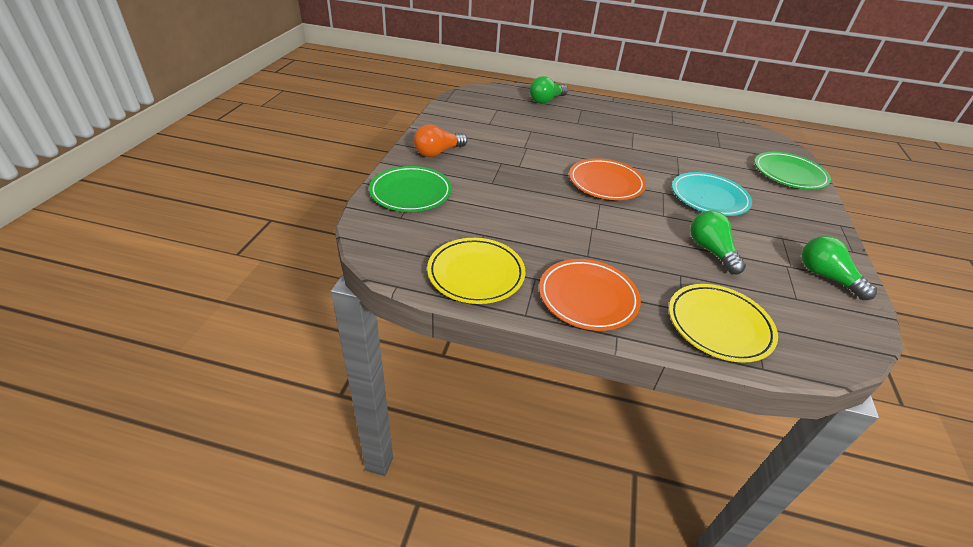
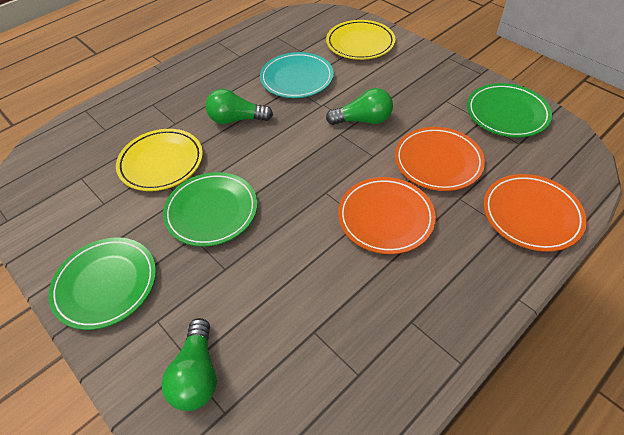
green plate: 2 -> 3
orange light bulb: 1 -> 0
orange plate: 2 -> 3

